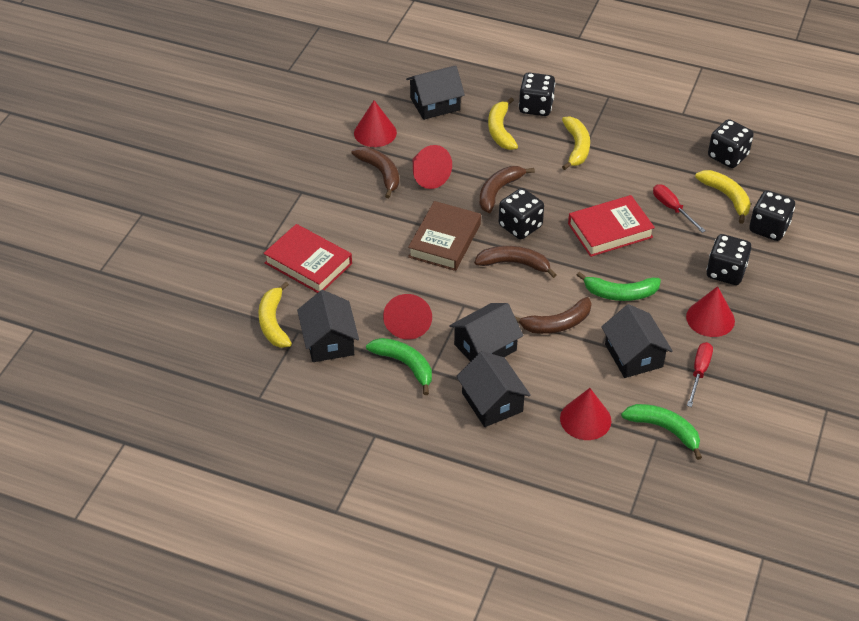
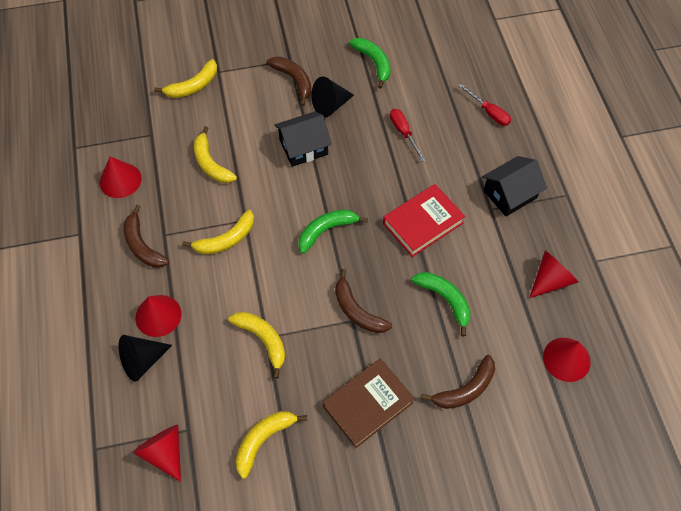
black cone: 0 -> 2
black dice: 5 -> 0
black house: 5 -> 2
red book: 2 -> 1
yellow banana: 4 -> 5

